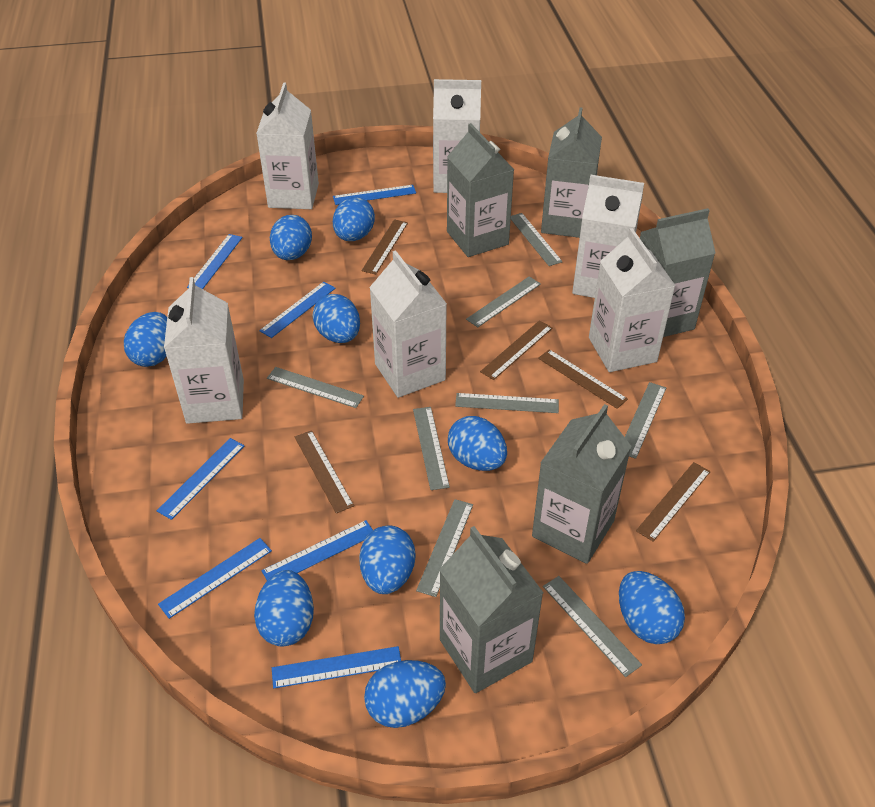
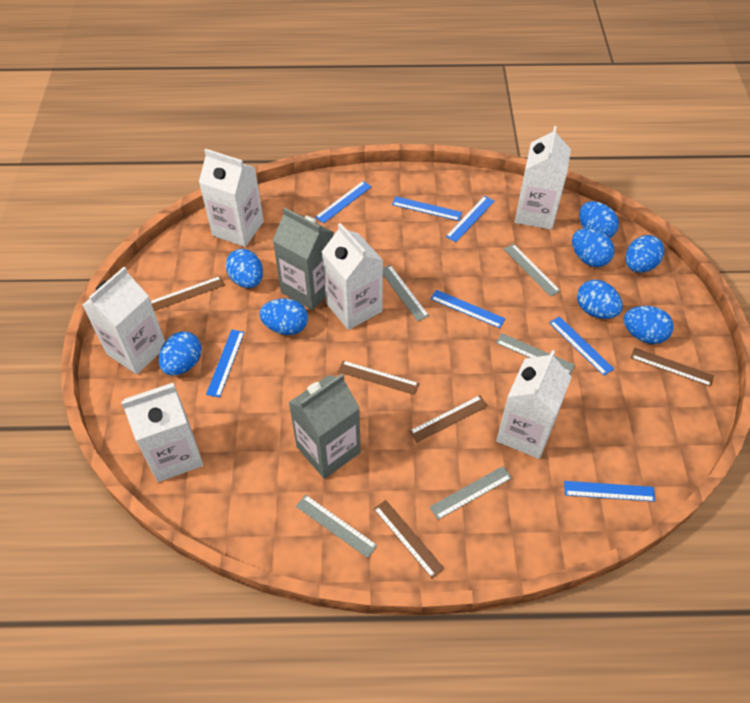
blue egg: 9 -> 8
grey carton: 5 -> 2
grey ruler: 8 -> 5

